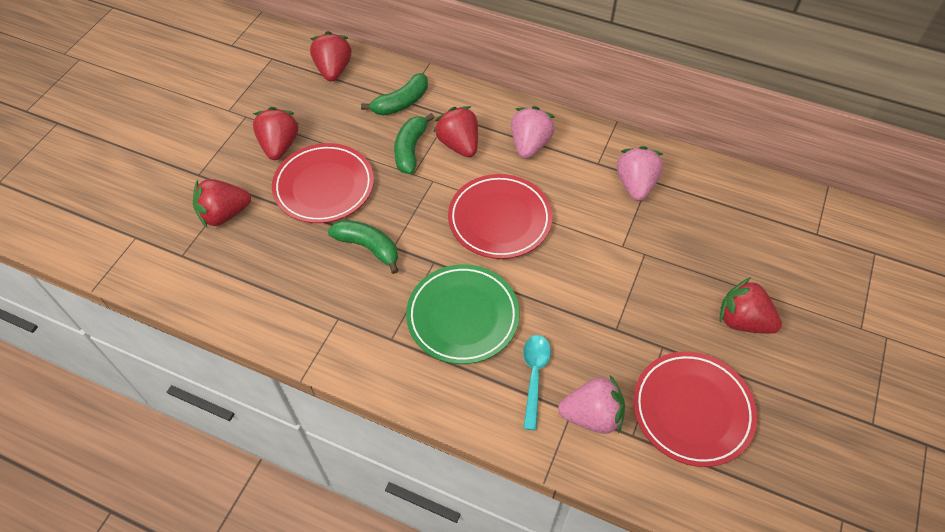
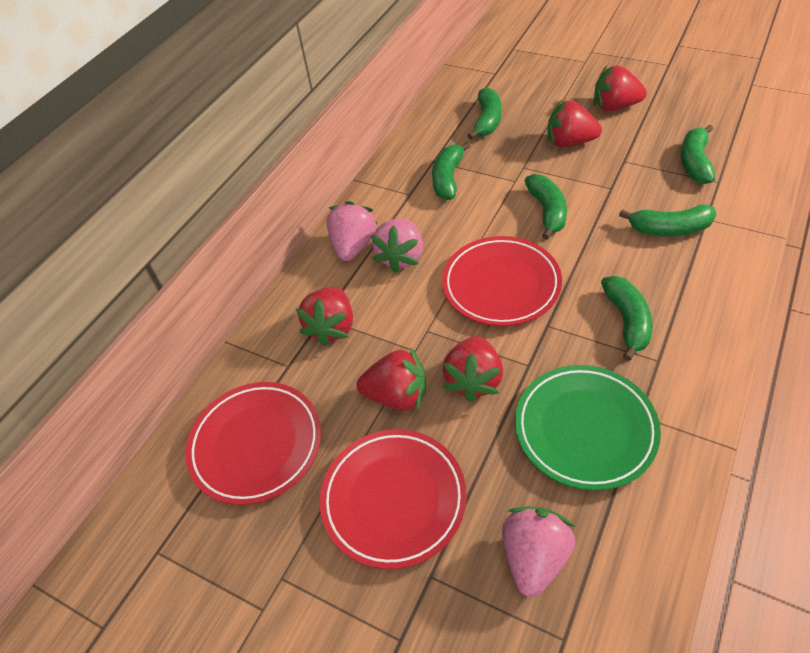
green banana: 3 -> 6
turquoise spoon: 1 -> 0

